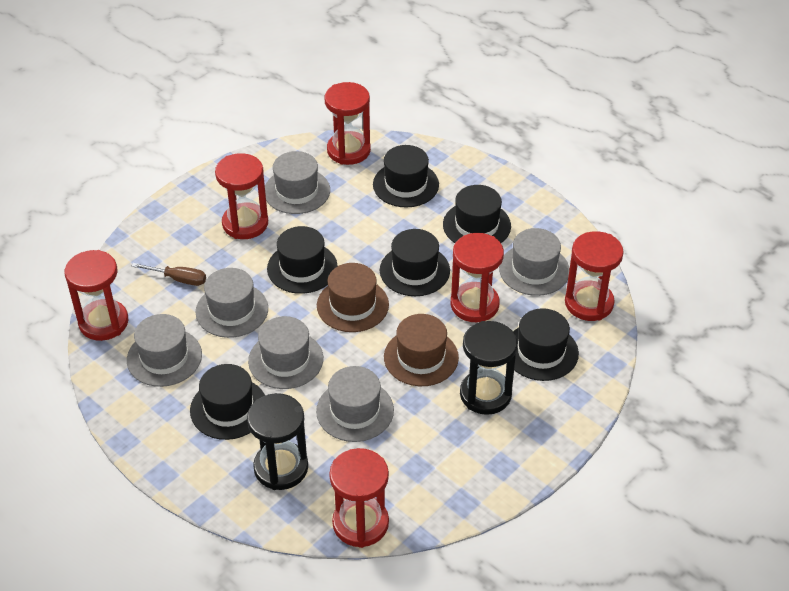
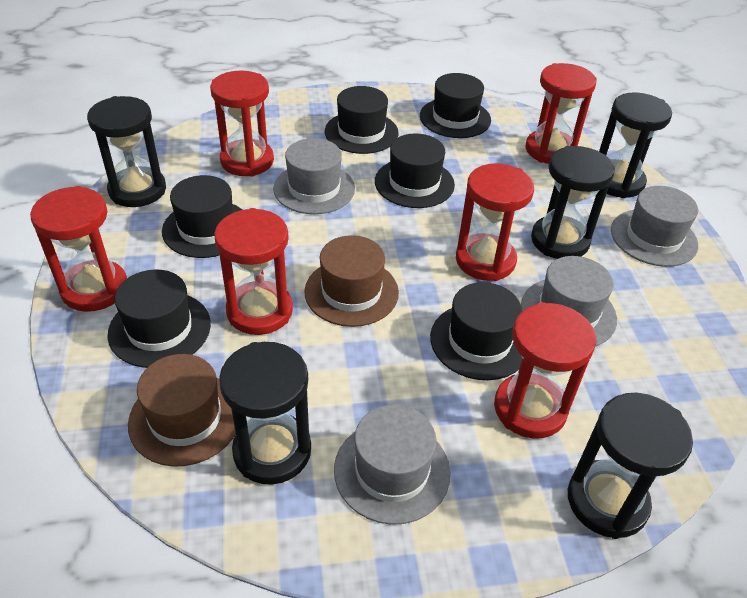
black hourglass: 2 -> 5
brown screwdriver: 1 -> 0
grey hat: 6 -> 4

